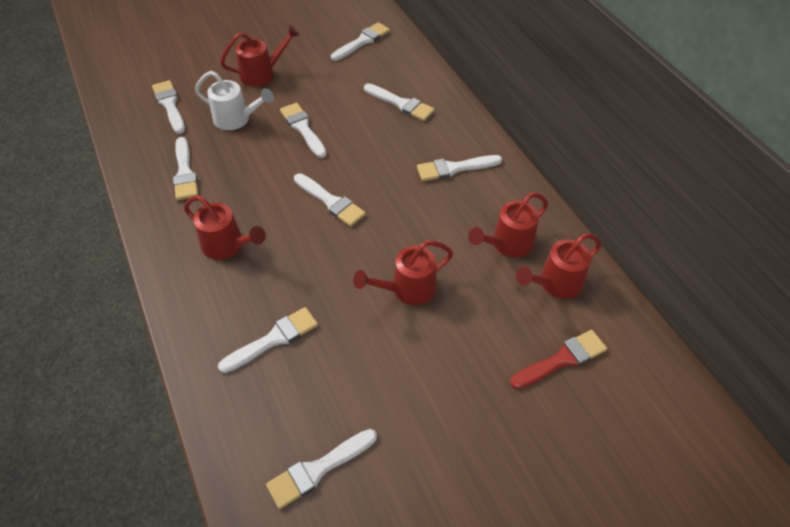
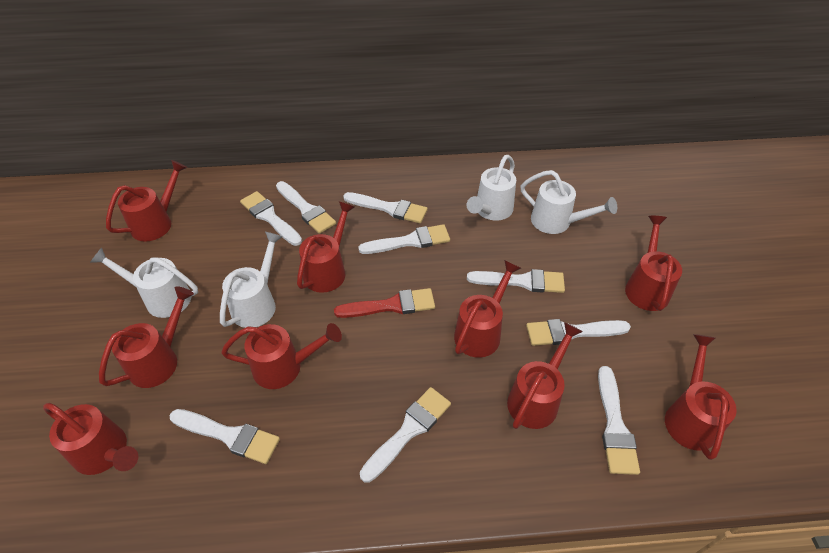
red watering can: 5 -> 9
white watering can: 1 -> 4

